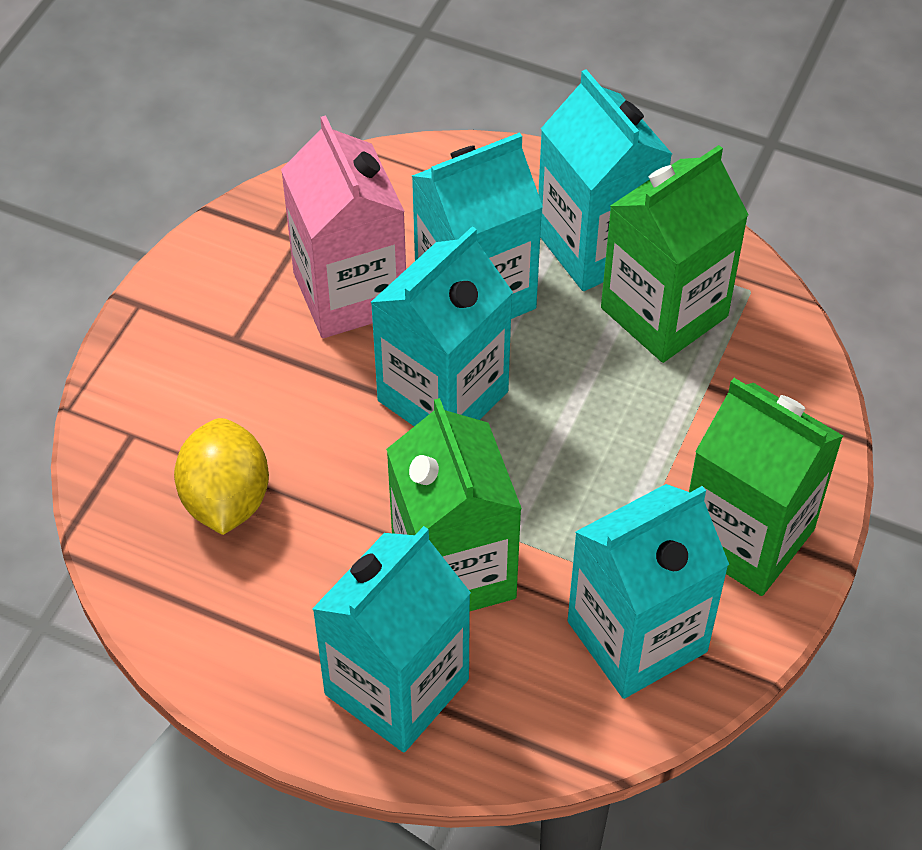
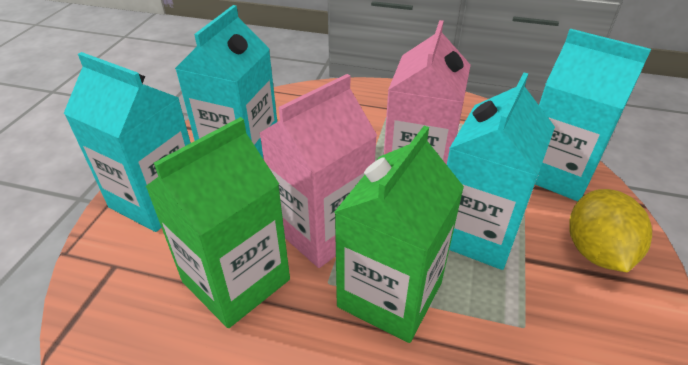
green carton: 3 -> 2
pink carton: 1 -> 2
turquoise carton: 5 -> 4

